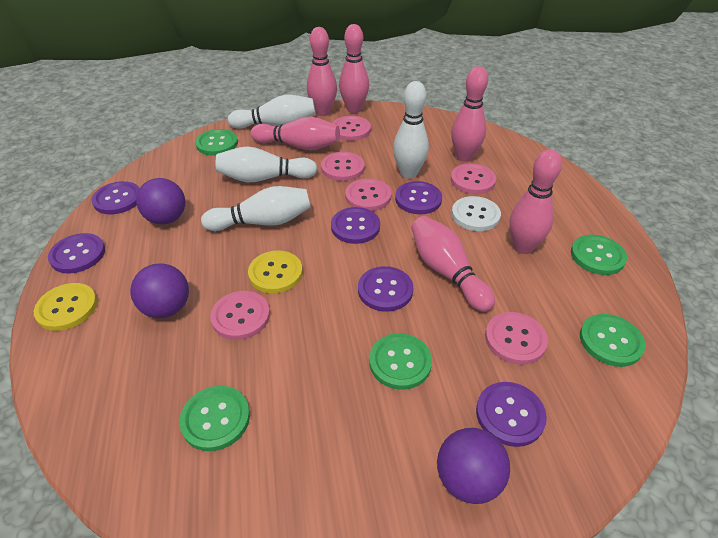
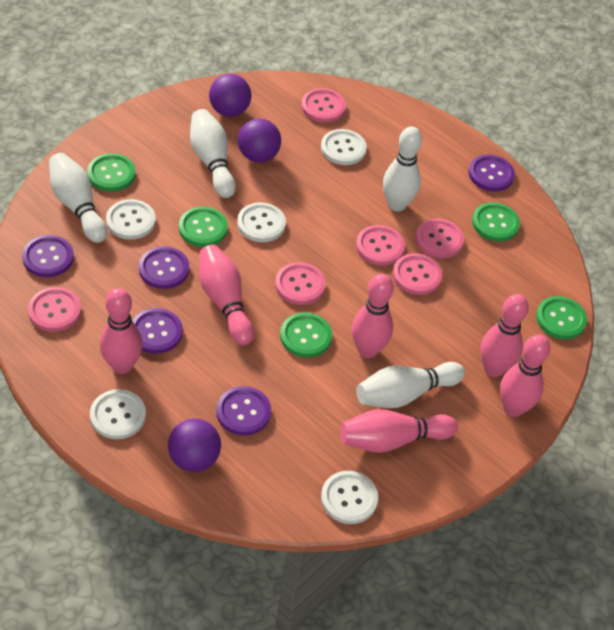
purple button: 6 -> 5
white button: 1 -> 5
yellow button: 2 -> 0

